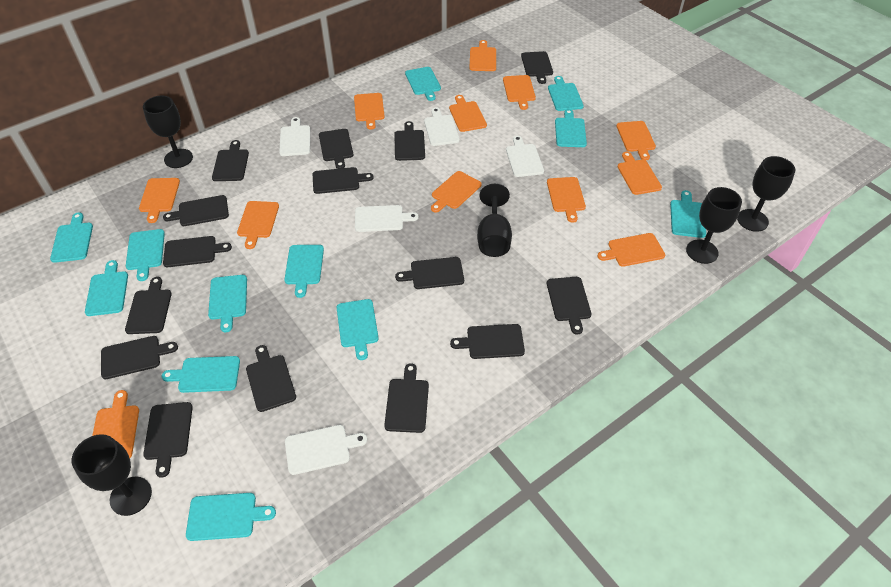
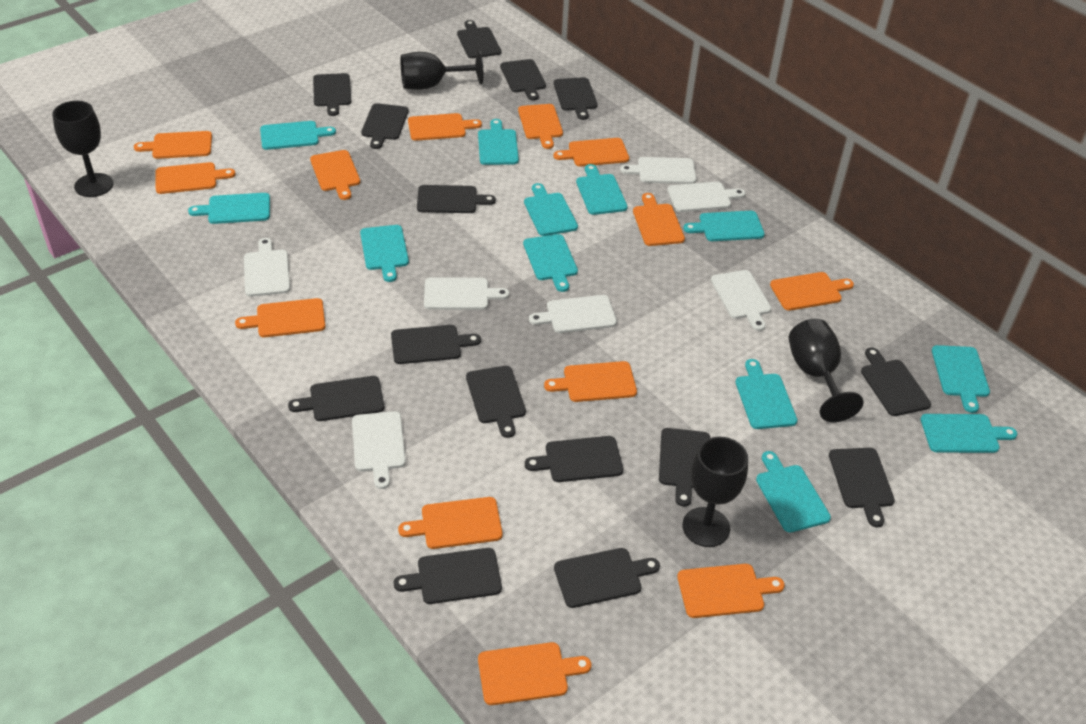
black goblet: 5 -> 4
orange cutting board: 12 -> 13
white cutting board: 5 -> 7

